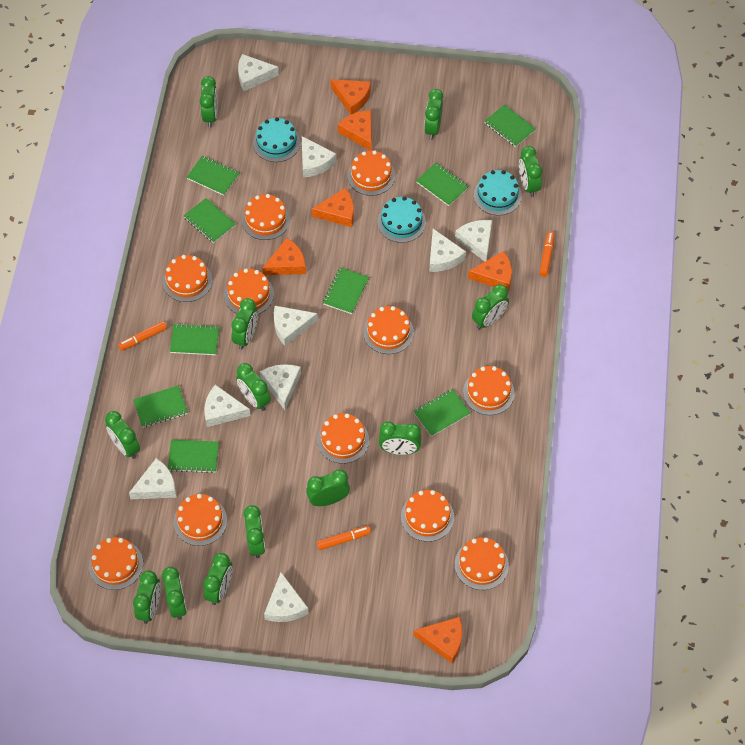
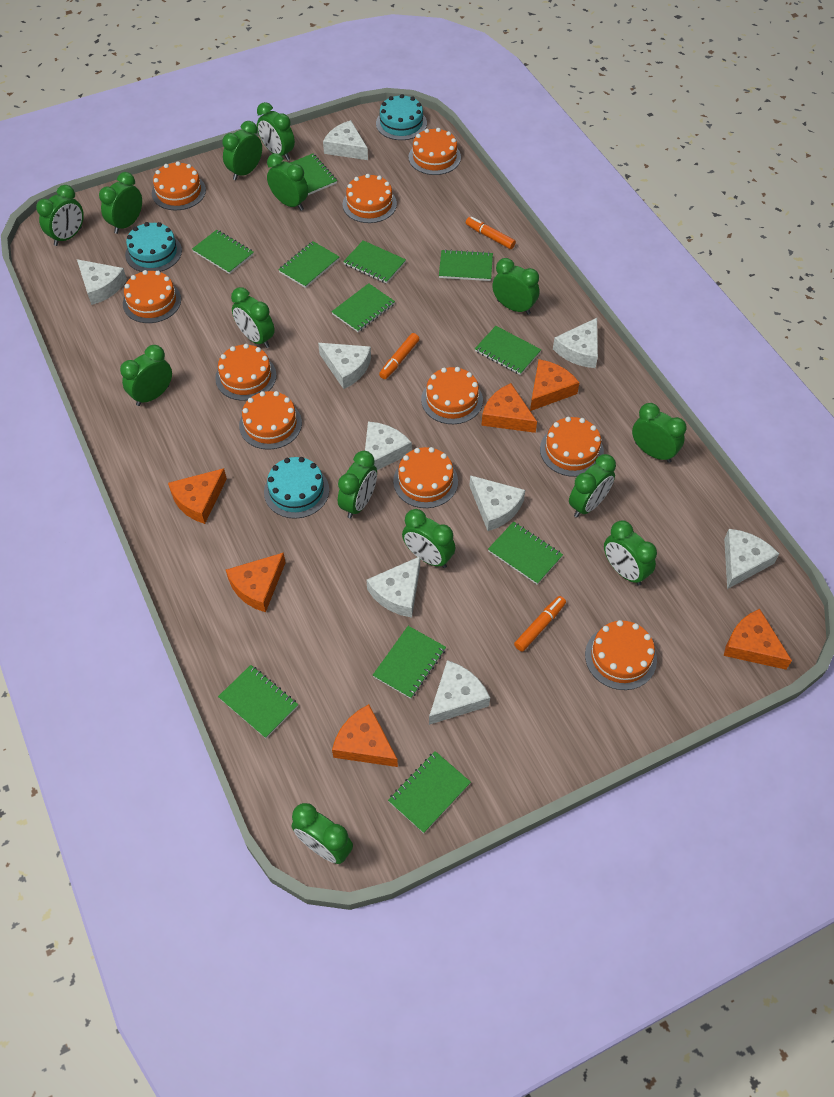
green clock: 13 -> 14
green notebook: 9 -> 11
orange cake: 11 -> 10

